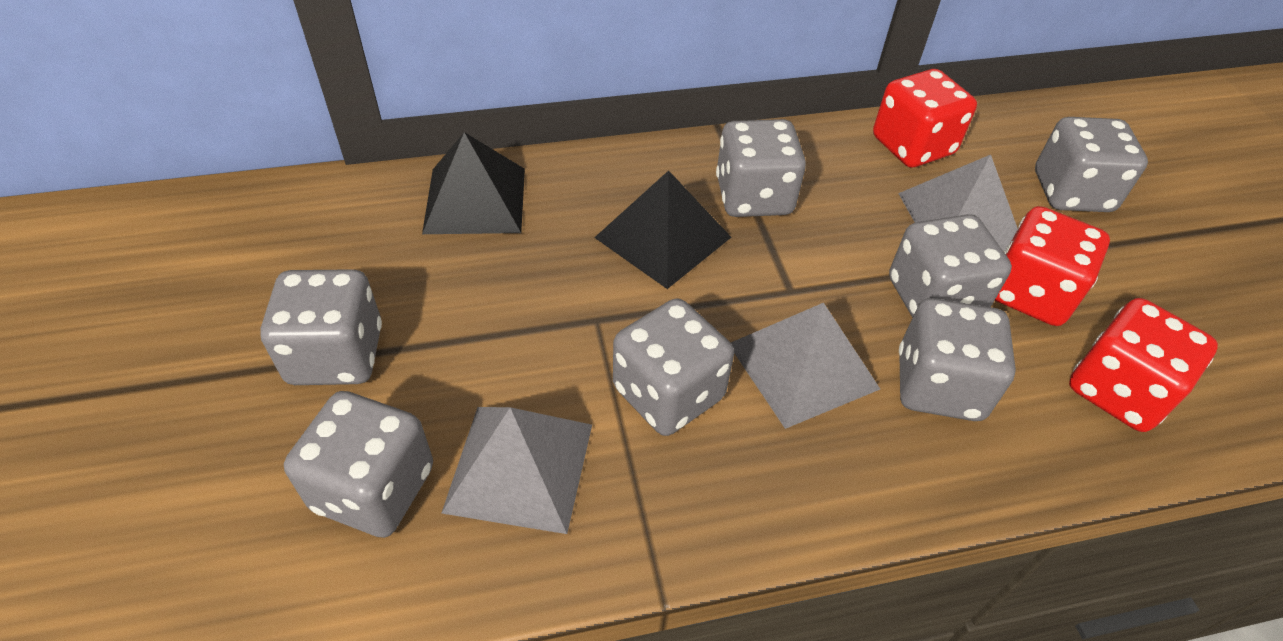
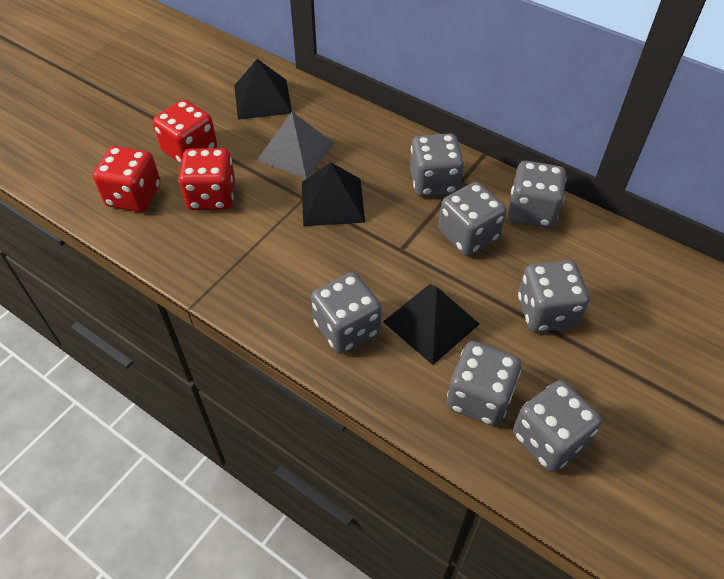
black pyramid: 2 -> 3
grey pyramid: 3 -> 1

